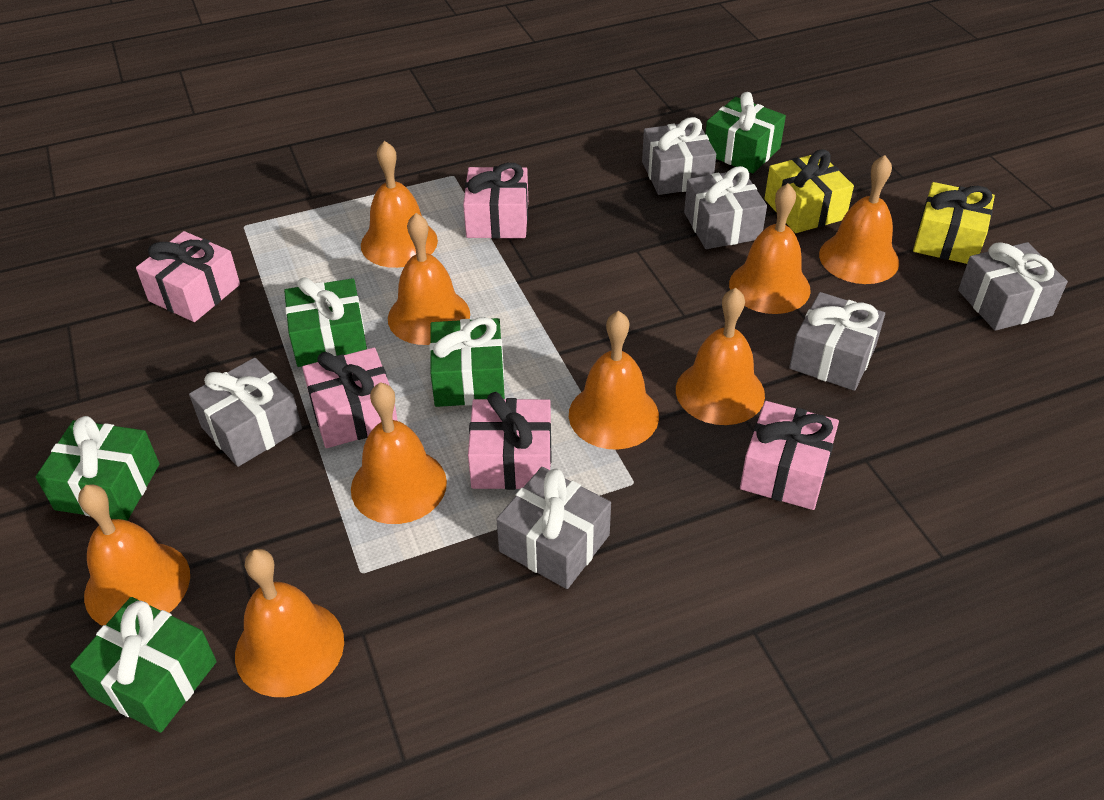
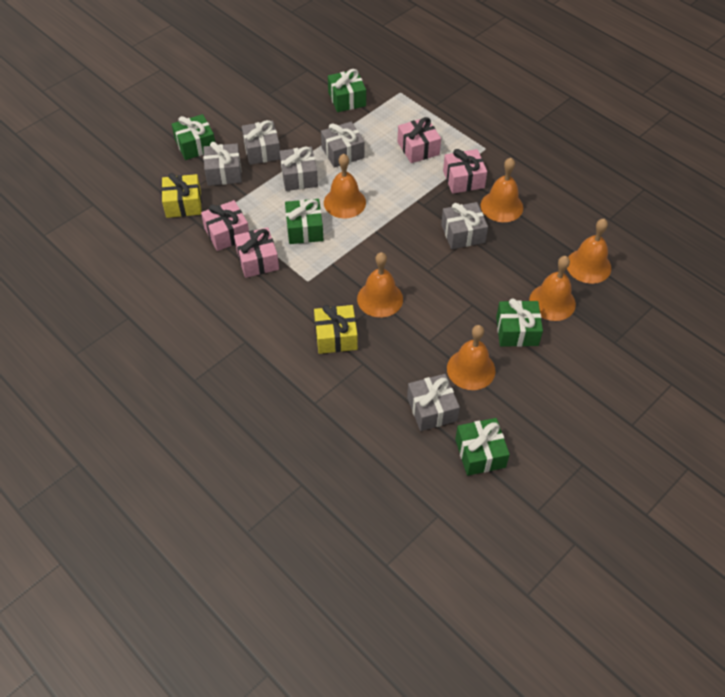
orange bell: 9 -> 6
pink gift: 5 -> 4

